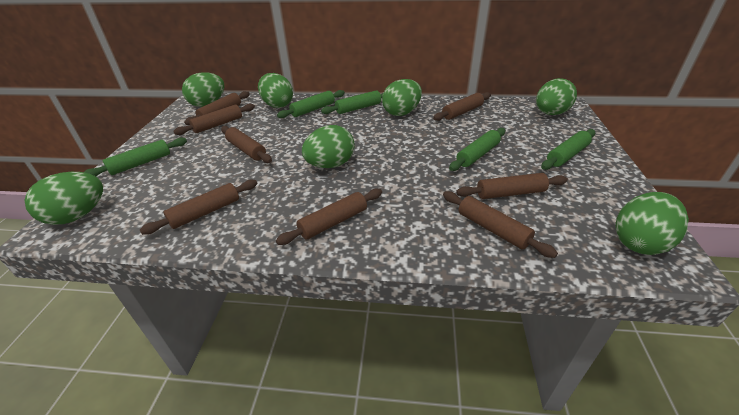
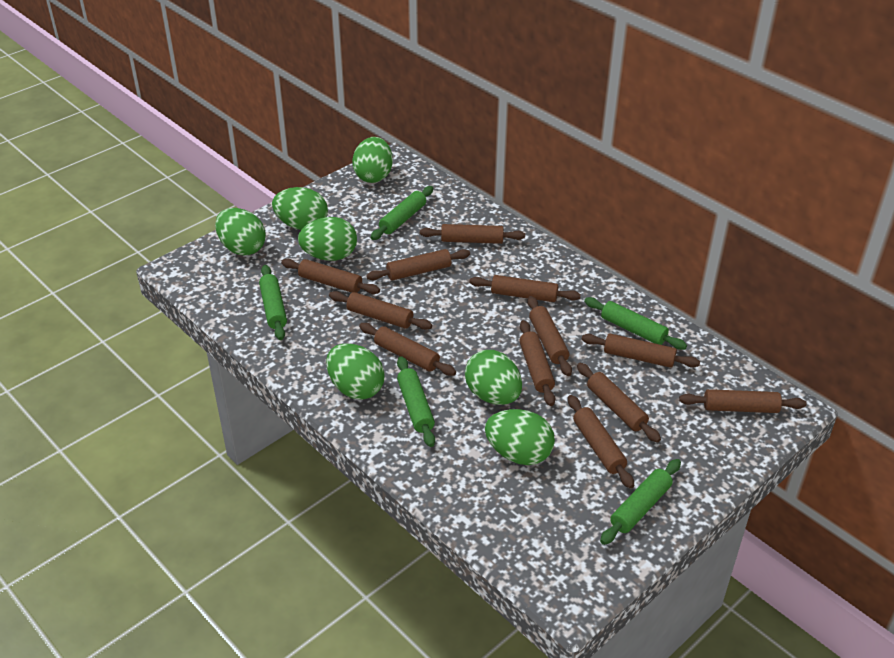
brown rolling pin: 8 -> 12

